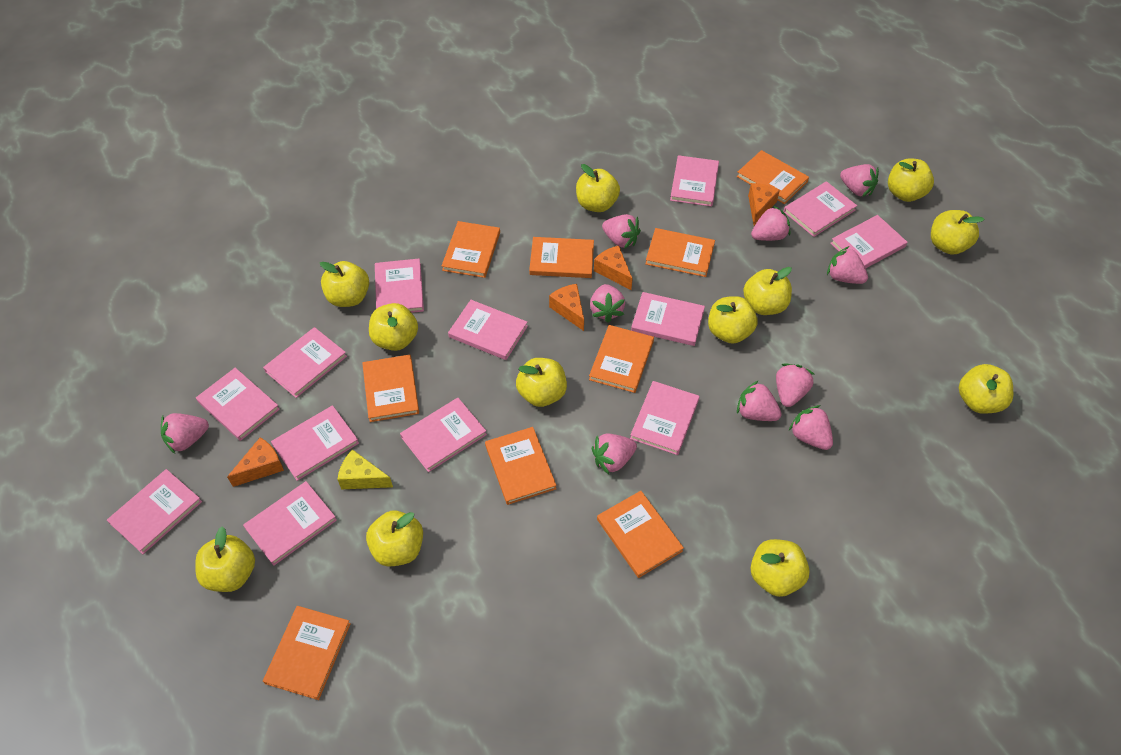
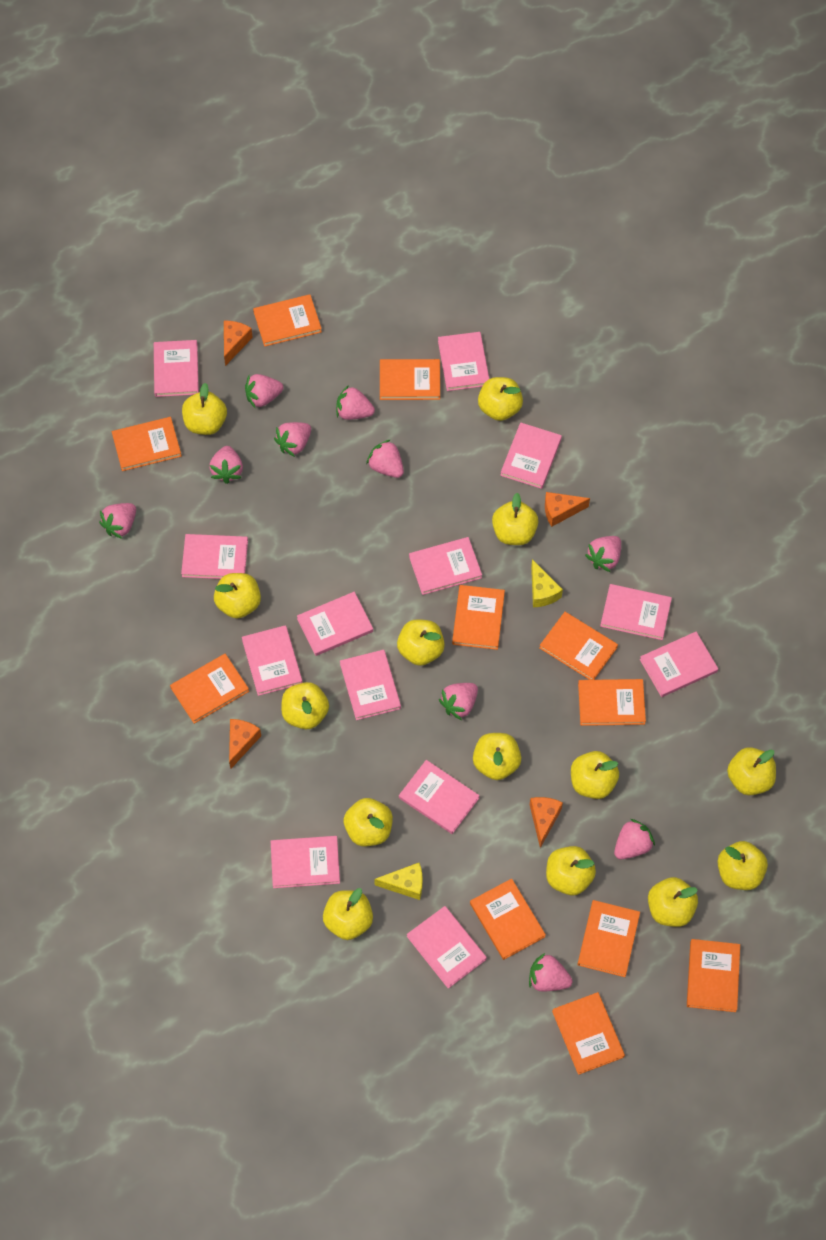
orange book: 9 -> 11
yellow apple: 12 -> 14
yellow cheese: 1 -> 2

